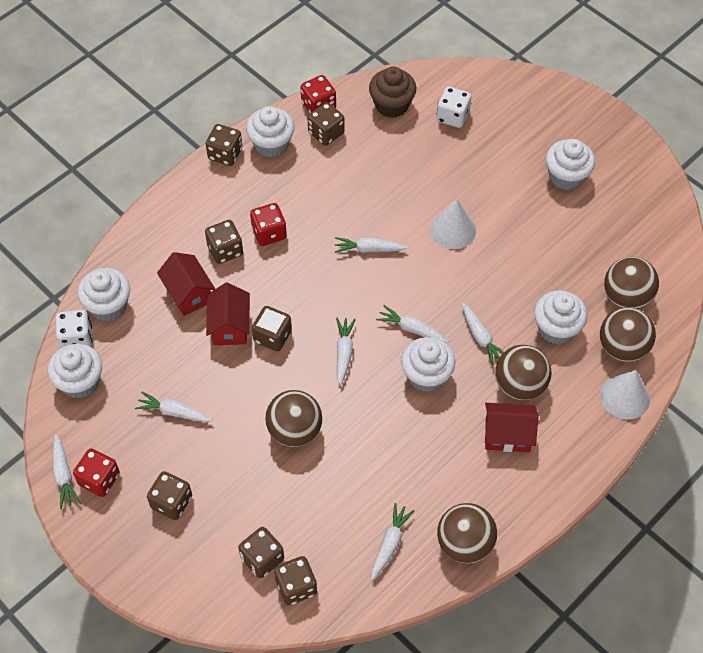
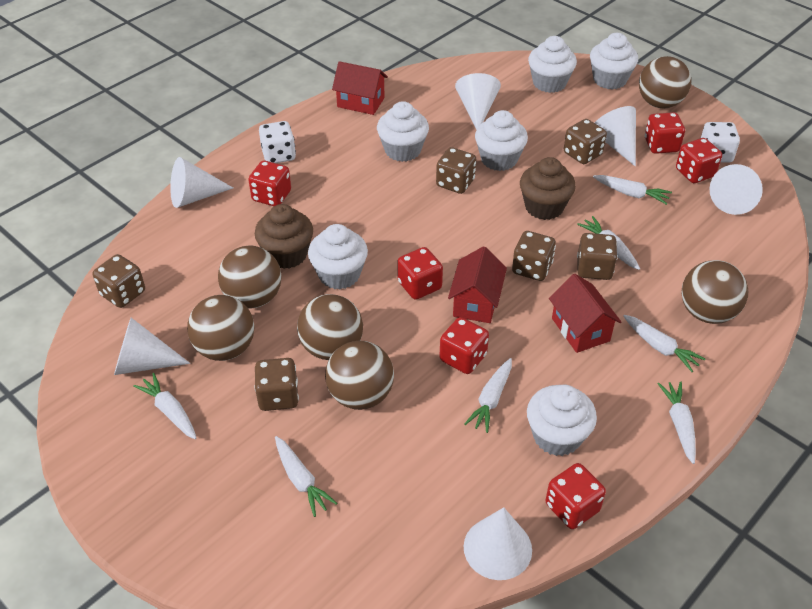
brown ball: 5 -> 6
brown cupcake: 1 -> 2
brown dice: 7 -> 6
red dice: 3 -> 6
white cone: 2 -> 6

